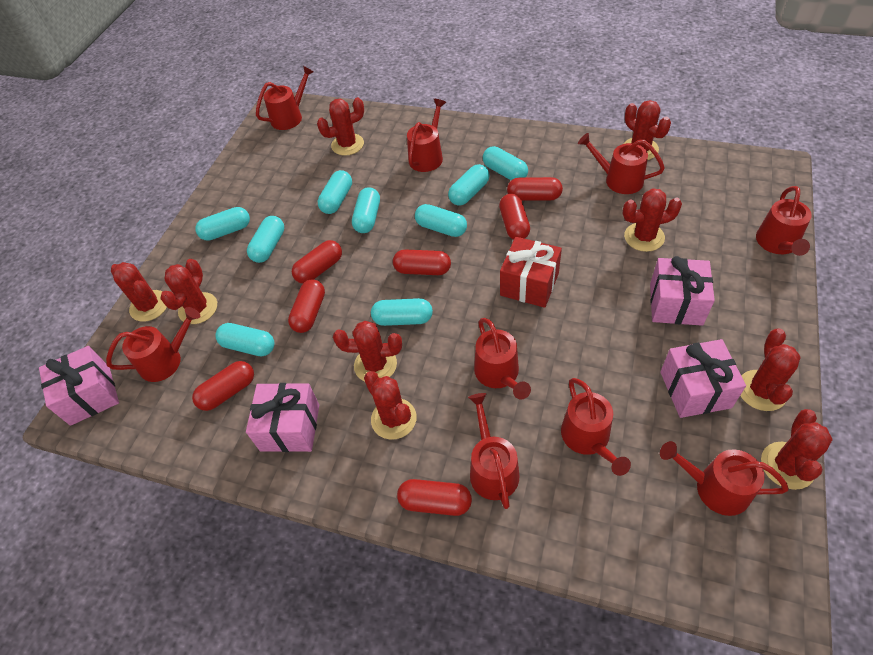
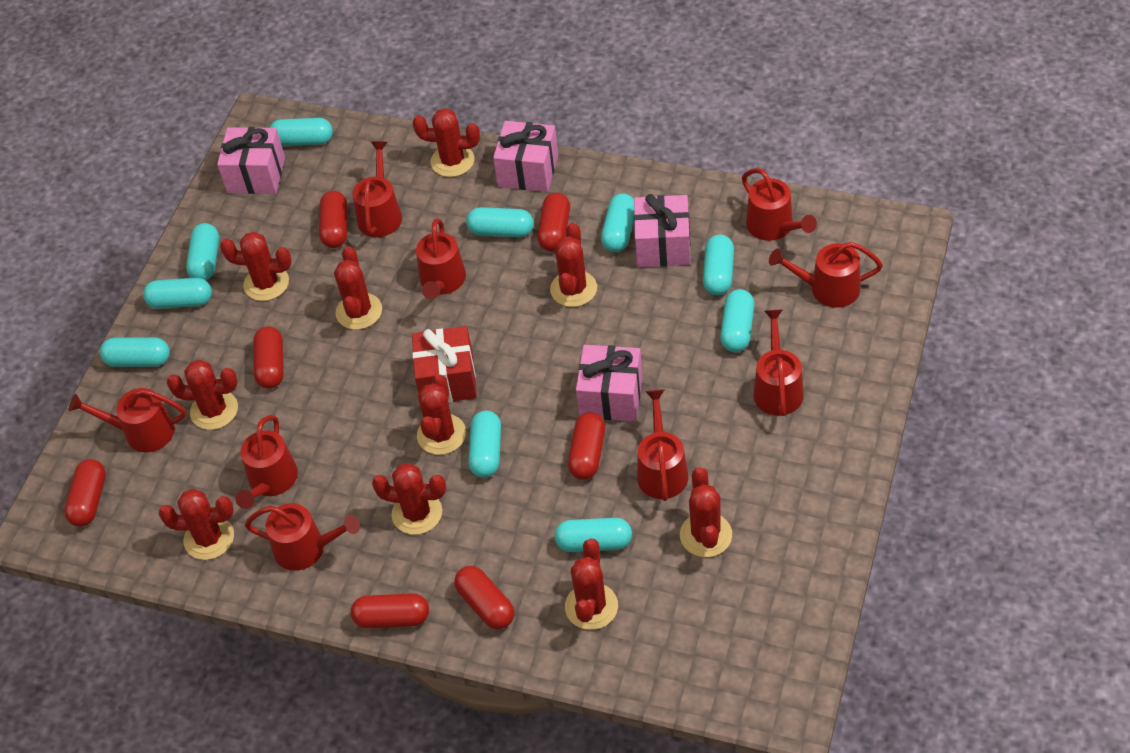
red cactus: 9 -> 10
turquoise capsule: 9 -> 10

